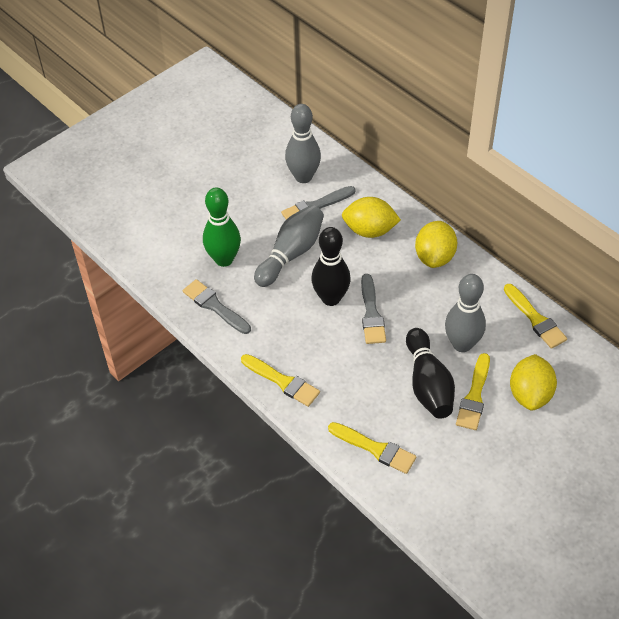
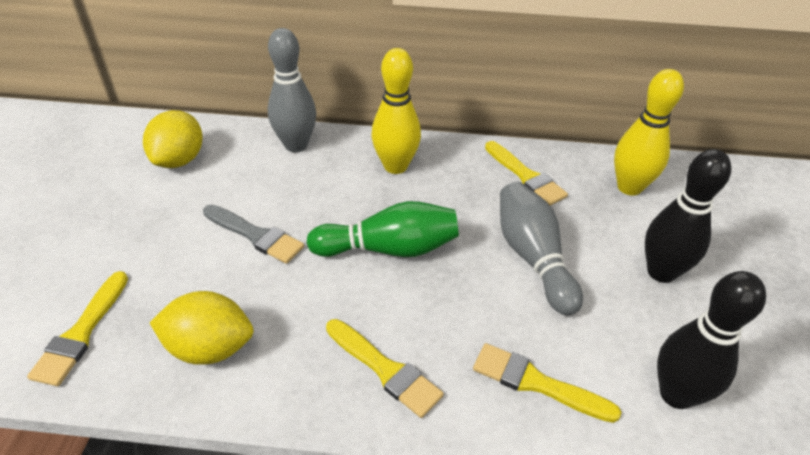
grey bowling pin: 3 -> 2
grey brush: 3 -> 1
yellow bowling pin: 0 -> 2
yellow lemon: 3 -> 2

